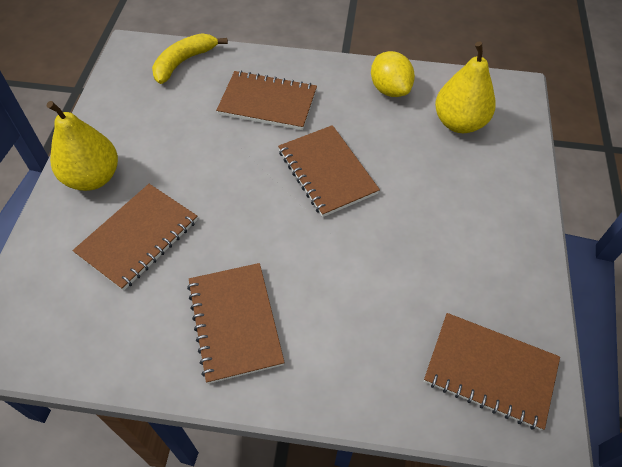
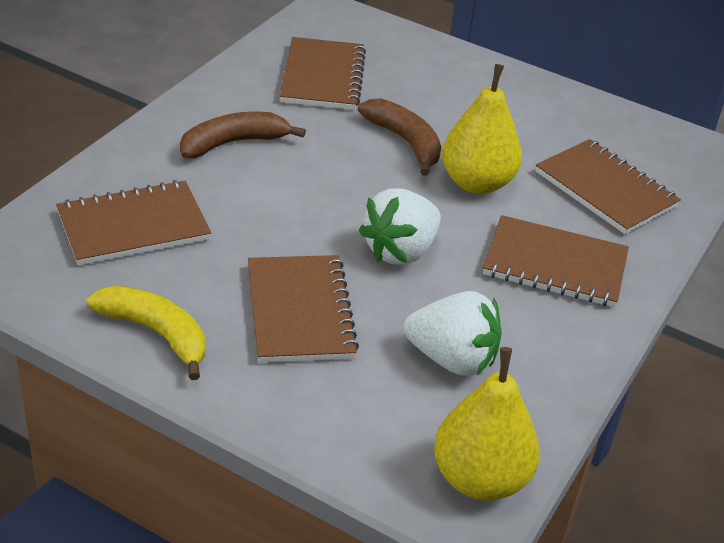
brown banana: 0 -> 2
white strawberry: 0 -> 2
yellow lemon: 1 -> 0

